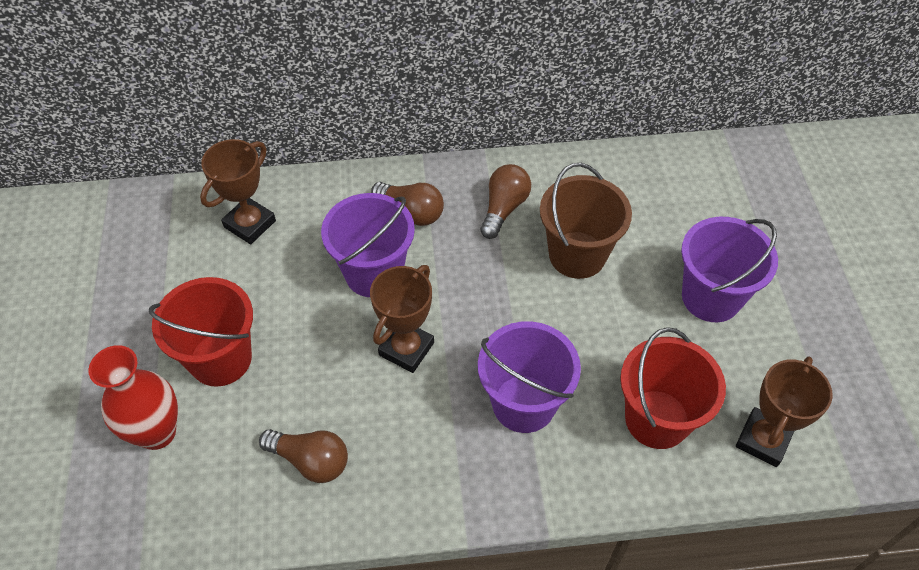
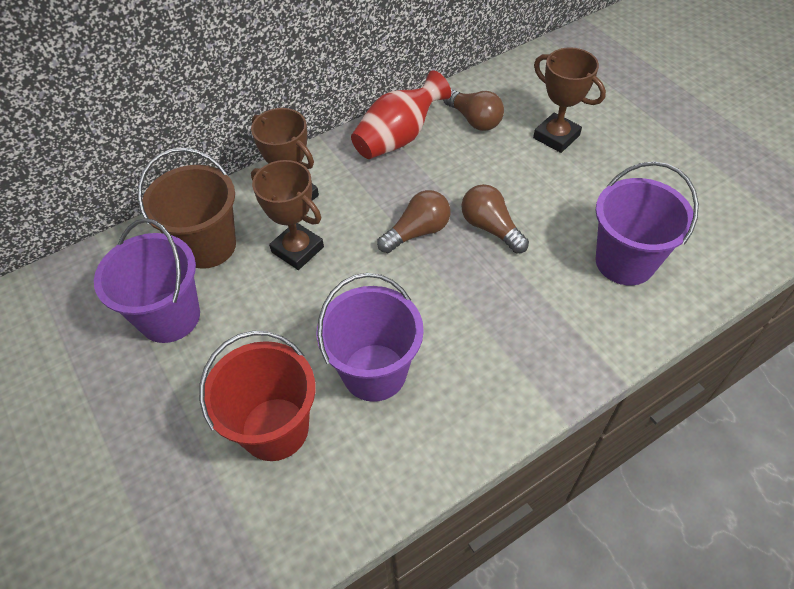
red bucket: 2 -> 1

